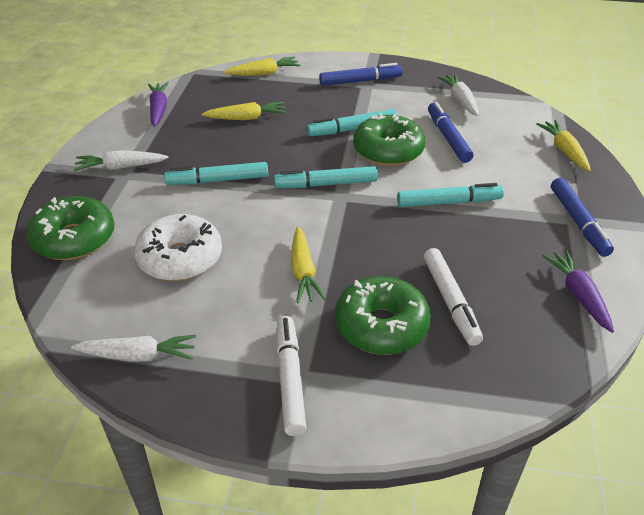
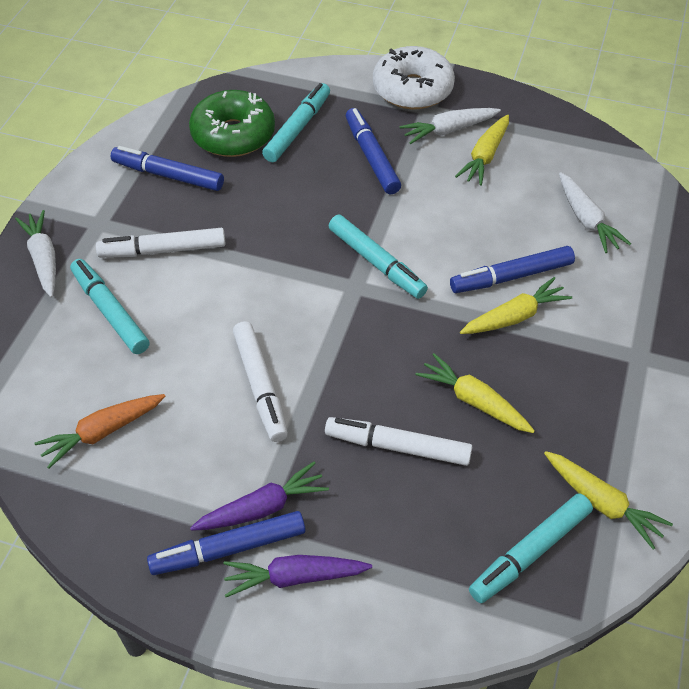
blue marker: 3 -> 4
green donut: 3 -> 1
orange carrot: 0 -> 1
white marker: 2 -> 3

